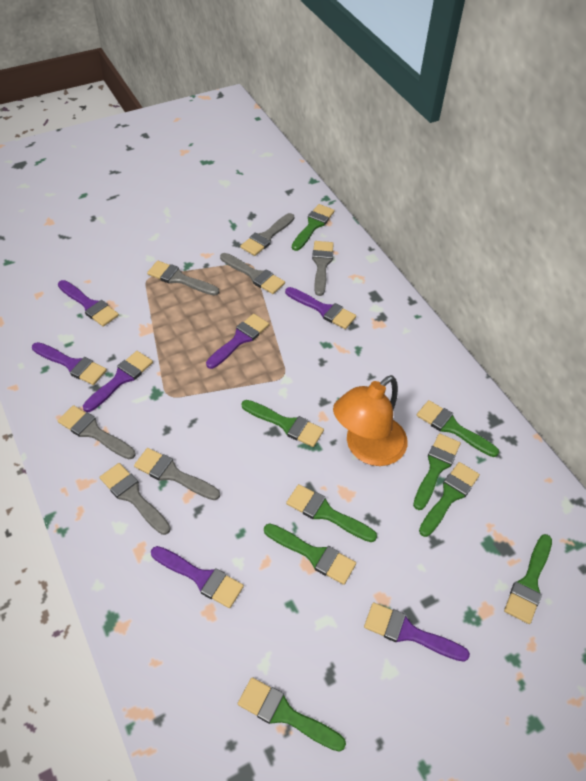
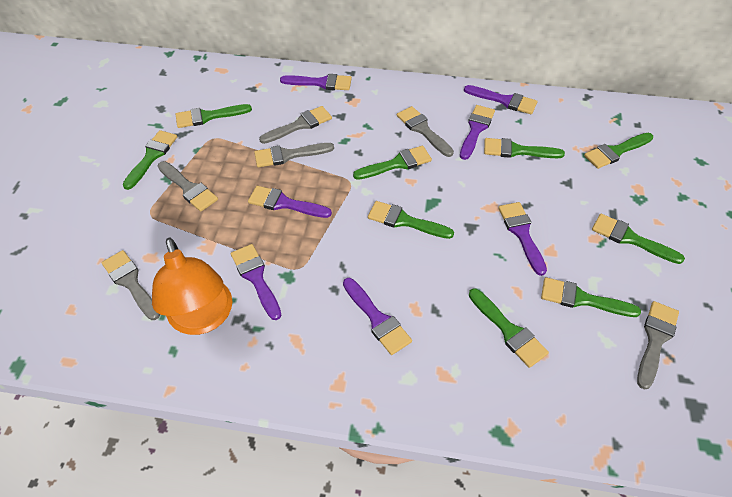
grey brush: 7 -> 6

